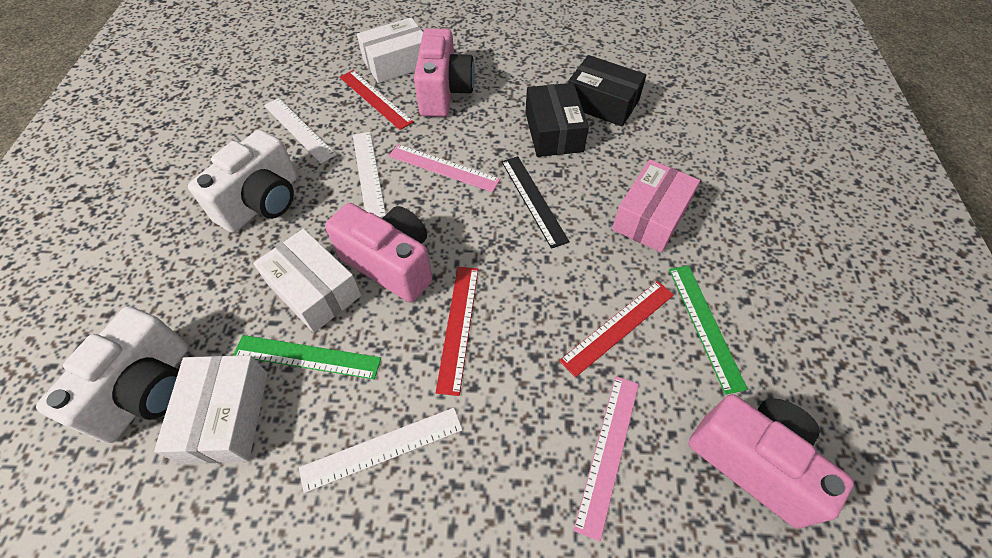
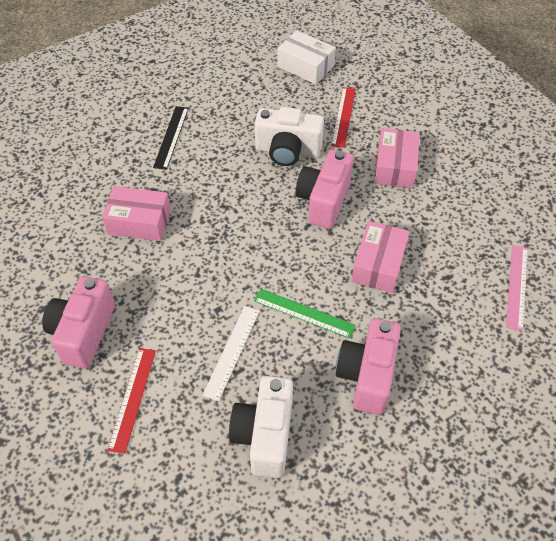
black box: 2 -> 0
green ruler: 2 -> 1
pink box: 1 -> 3
pink ruler: 2 -> 1
red ruler: 3 -> 2
white box: 3 -> 1
white ruler: 3 -> 1

